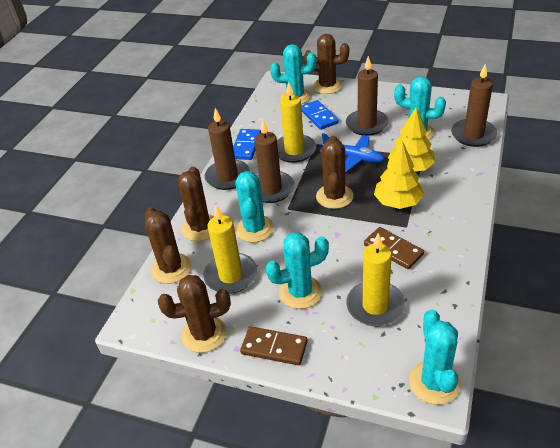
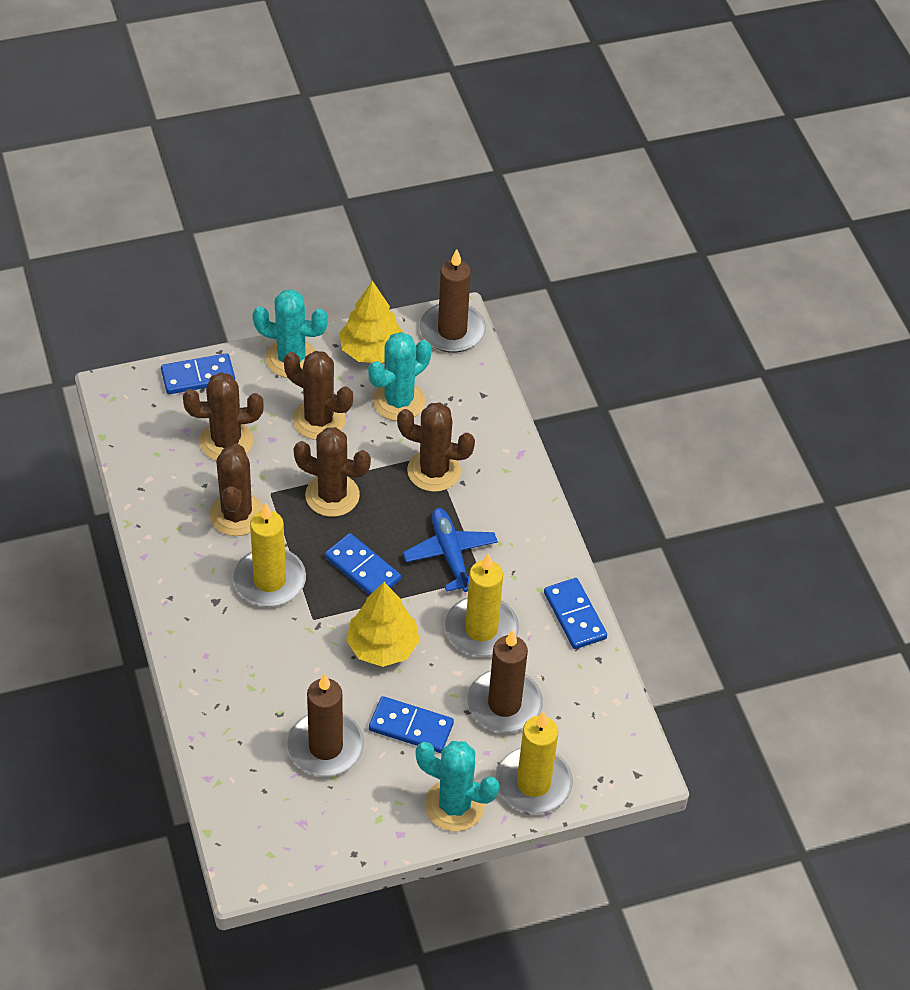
blue domino: 2 -> 4
brown candle: 4 -> 3
brown domino: 2 -> 0
turquoise cactus: 5 -> 3

